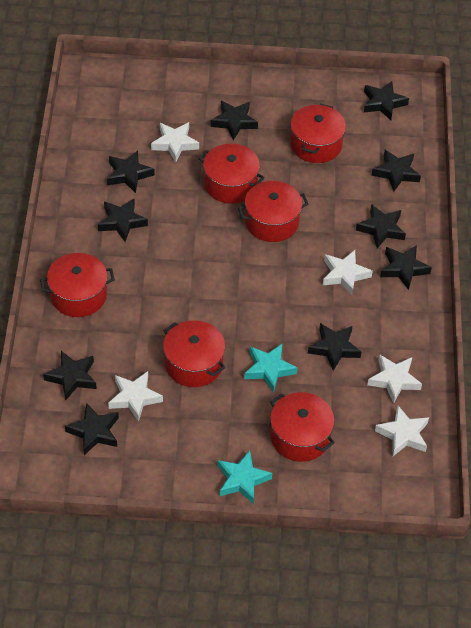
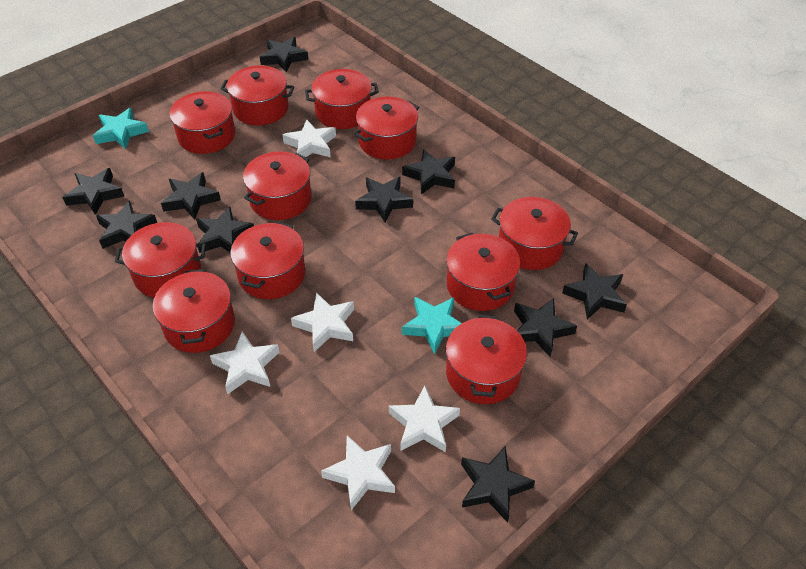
red pot: 6 -> 11

